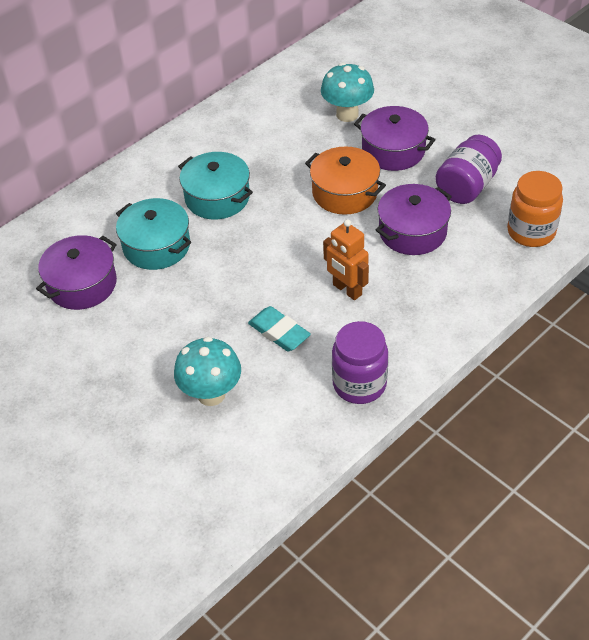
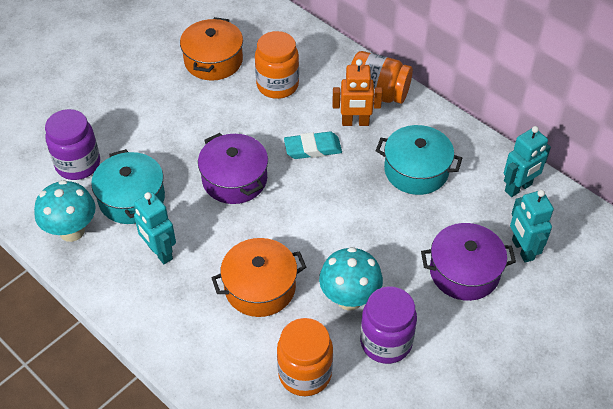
orange jar: 1 -> 3
orange pot: 1 -> 2
purple pot: 3 -> 2
turquoise robot: 0 -> 3

